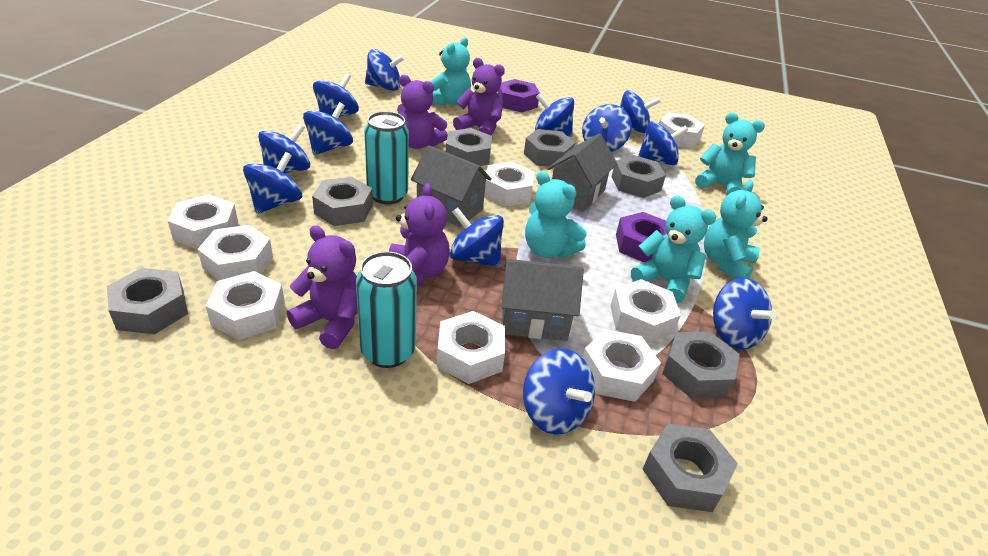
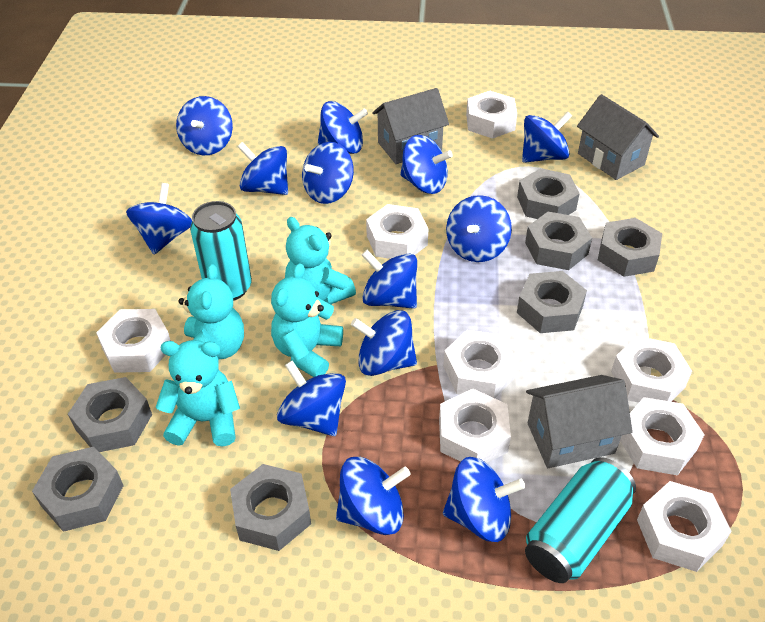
blue spinning top: 12 -> 13
purple nut: 2 -> 0
purple teddy bear: 4 -> 0
turquoise teddy bear: 5 -> 4

